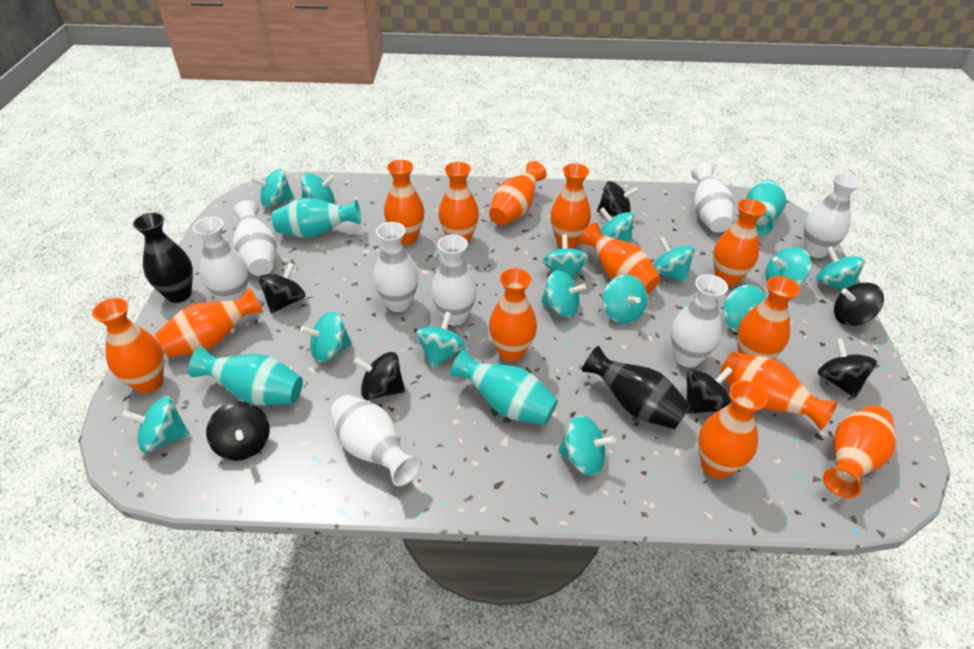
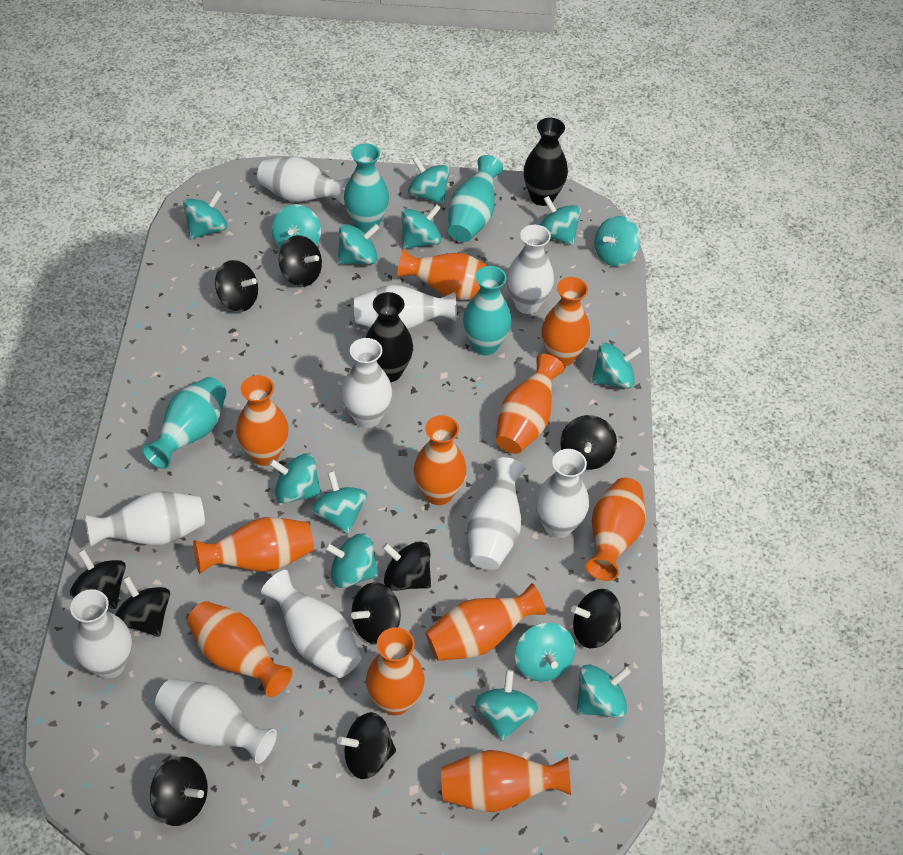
black spinning top: 7 -> 10
orange vase: 13 -> 11
white vase: 8 -> 10

